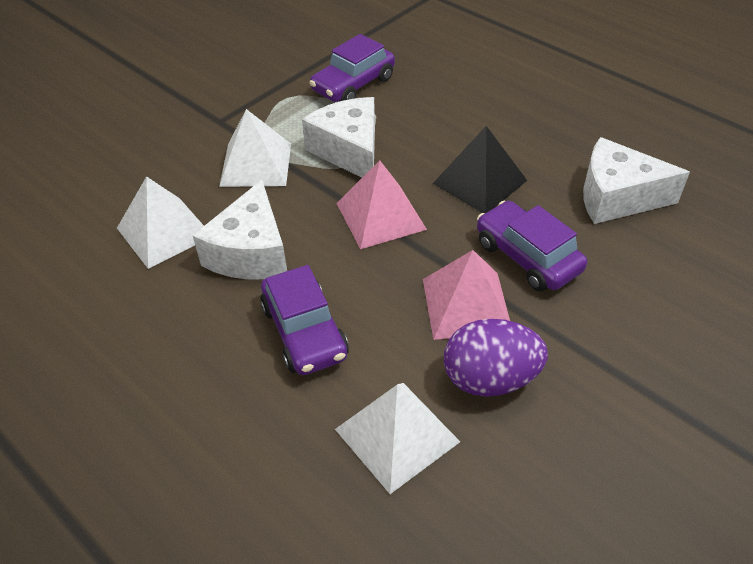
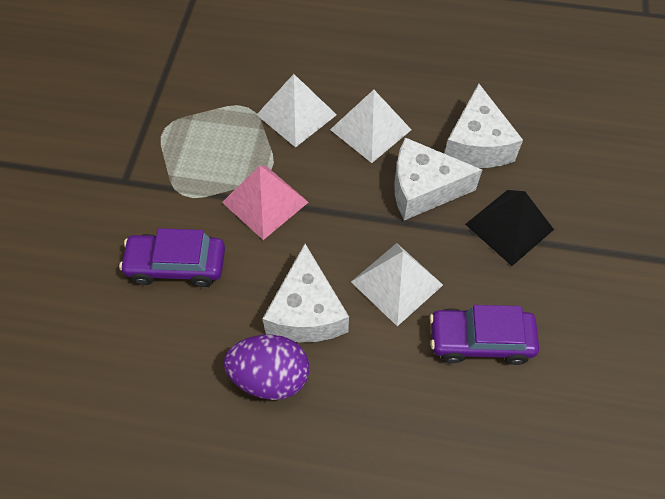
pink pyramid: 2 -> 1
purple car: 3 -> 2

